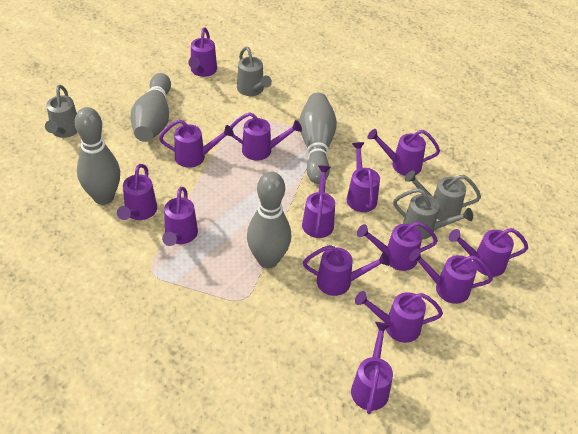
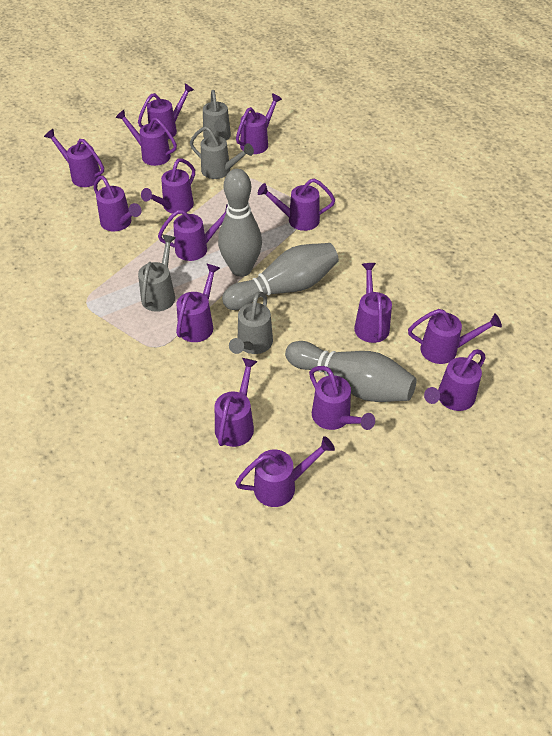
grey bowling pin: 4 -> 3
purple watering can: 14 -> 15

